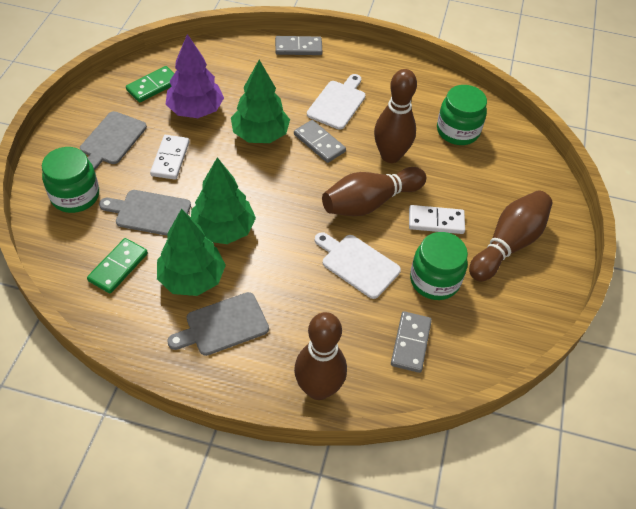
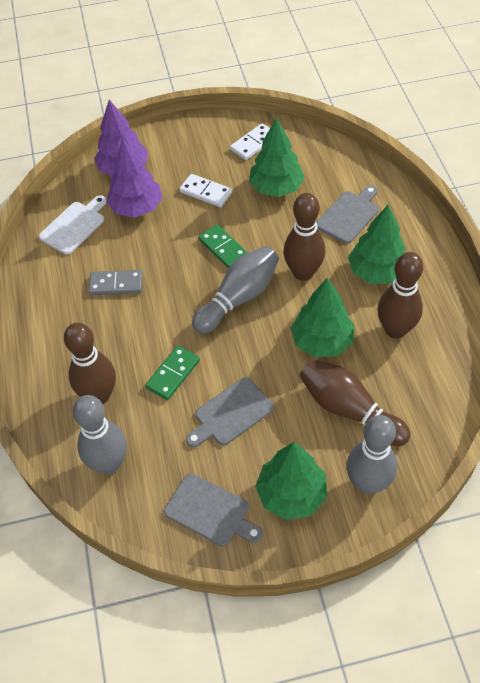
green jar: 3 -> 0
green tree: 3 -> 4
grey bowling pin: 0 -> 3
grey domino: 3 -> 1
purple tree: 1 -> 2
white cutting board: 2 -> 1

